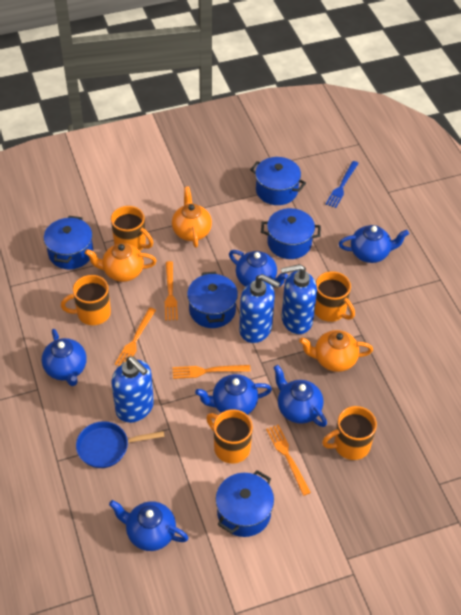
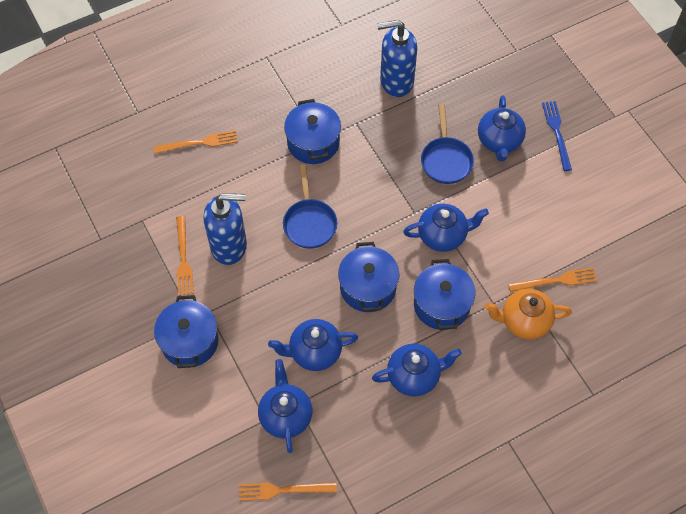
blue pan: 1 -> 2
blue pot: 5 -> 4
blue soap dispenser: 3 -> 2
blue teapot: 6 -> 5
orange mug: 5 -> 0
orange teapot: 3 -> 1

